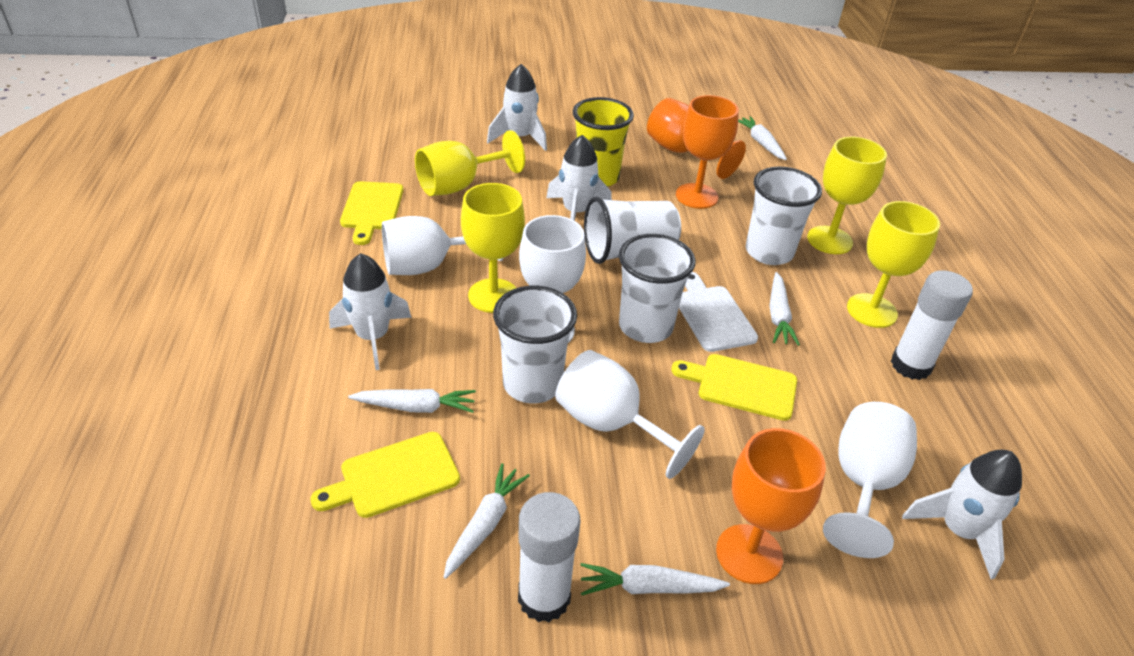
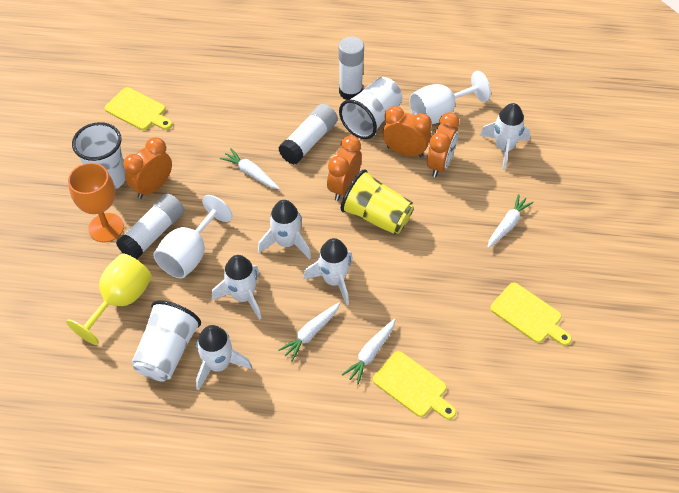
orange clock: 0 -> 4
orange goblet: 3 -> 1
white carrot: 5 -> 4
white cup: 4 -> 3
white cutting board: 1 -> 0
white glue stick: 2 -> 3
white goblet: 4 -> 2
white rocket: 4 -> 5
yellow goblet: 4 -> 1

